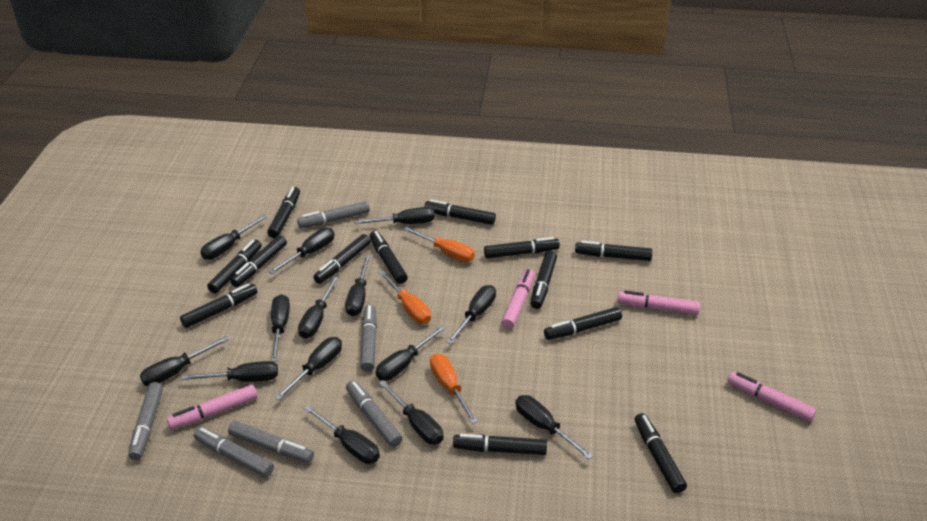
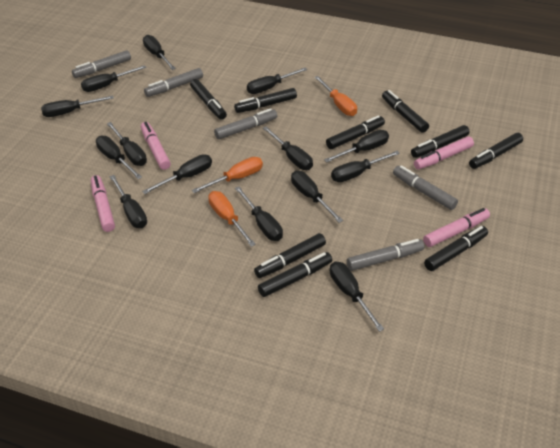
black marker: 13 -> 9
grey marker: 6 -> 5

